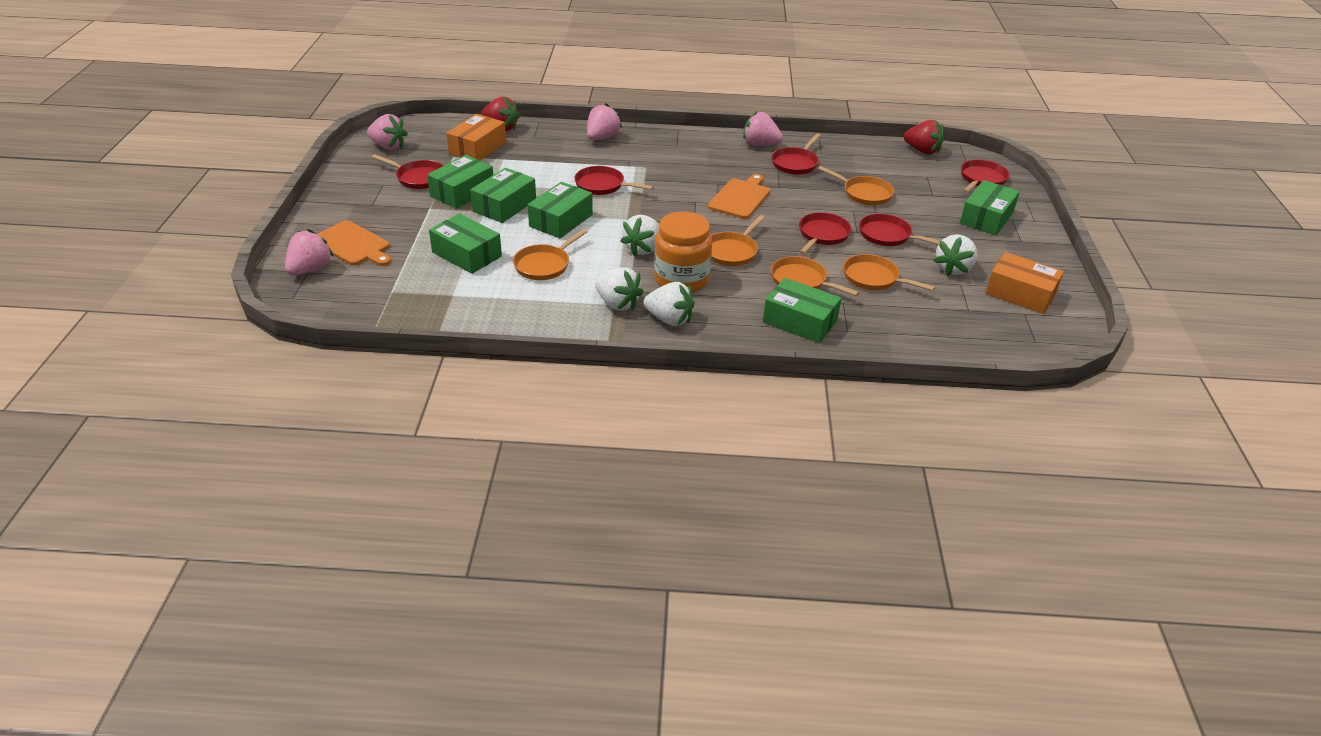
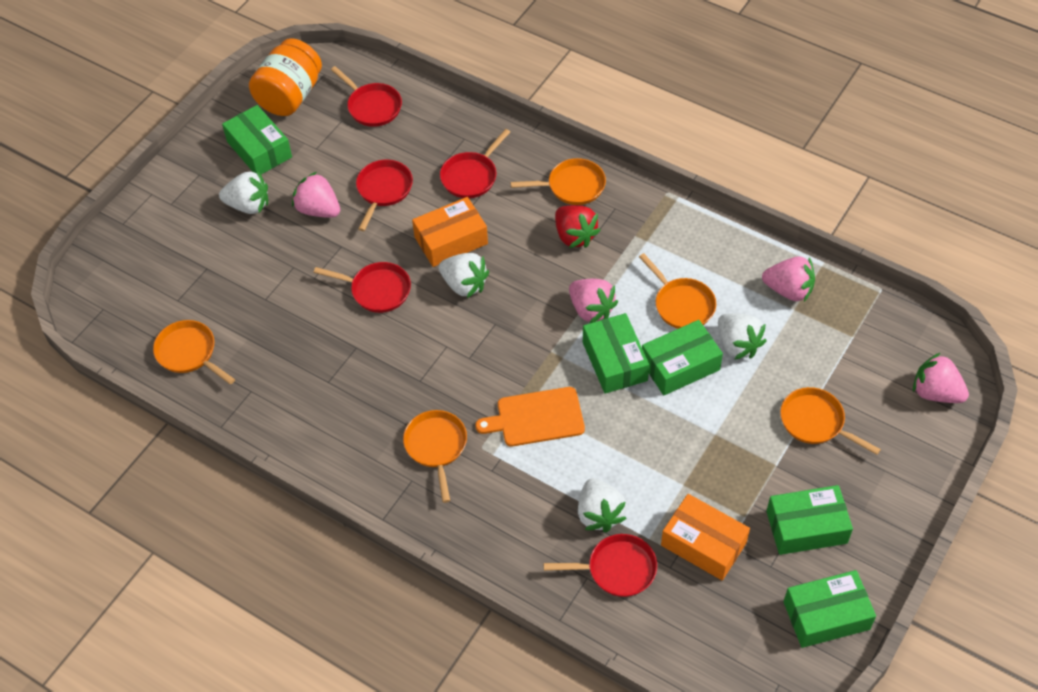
green box: 6 -> 5
orange cutting board: 2 -> 1
red pan: 6 -> 5
red strawberry: 2 -> 1

